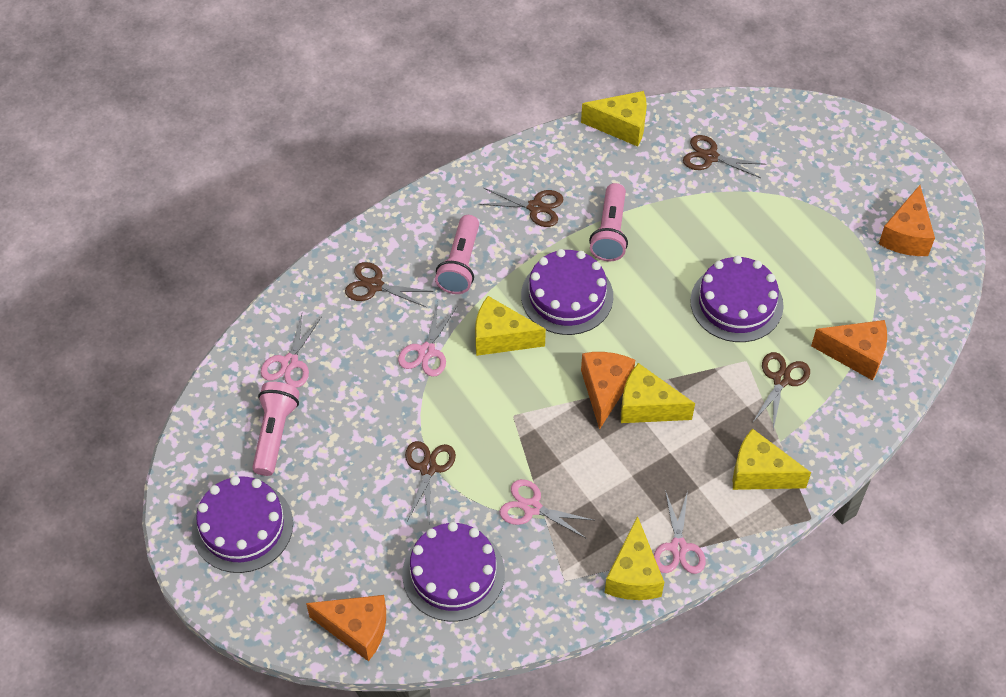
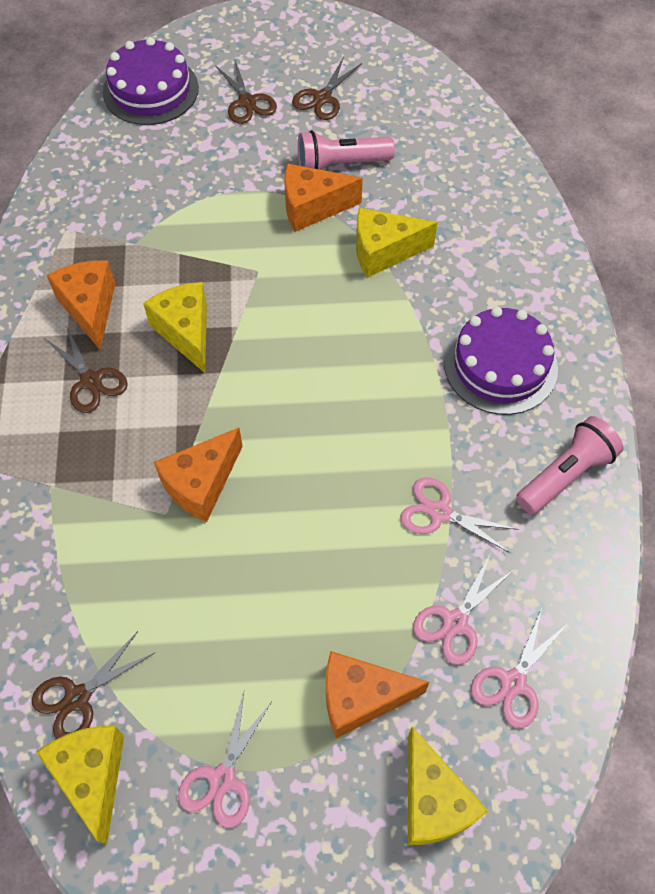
brown scissors: 5 -> 4
pink flashlight: 3 -> 2
purple cake: 4 -> 2
yellow cheese: 5 -> 4

